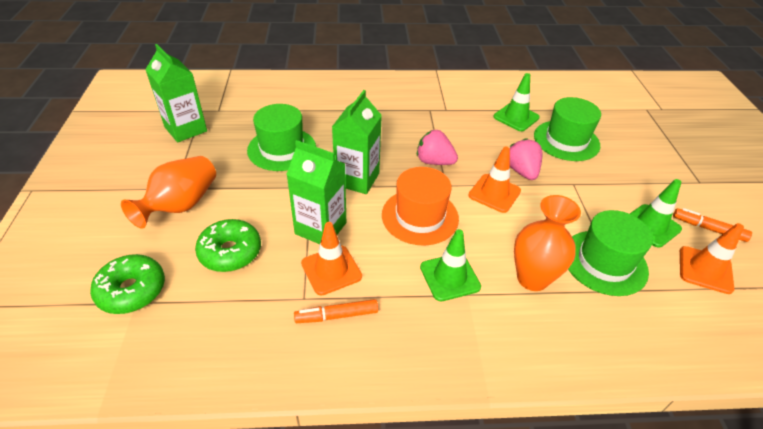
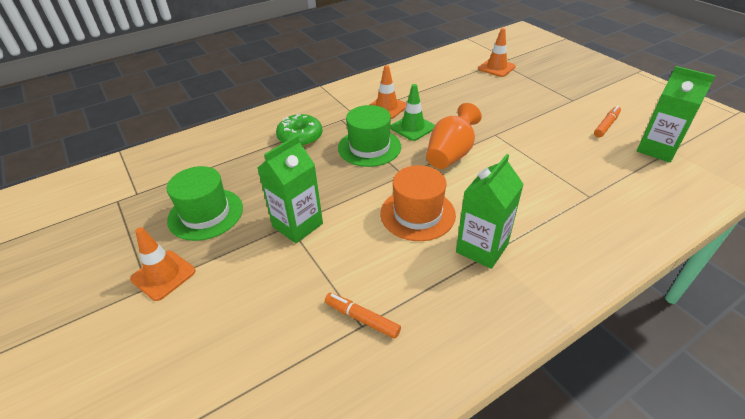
green donut: 2 -> 1
green hat: 3 -> 2
green traffic cone: 3 -> 1
orange vase: 2 -> 1
pink strawberry: 2 -> 0

